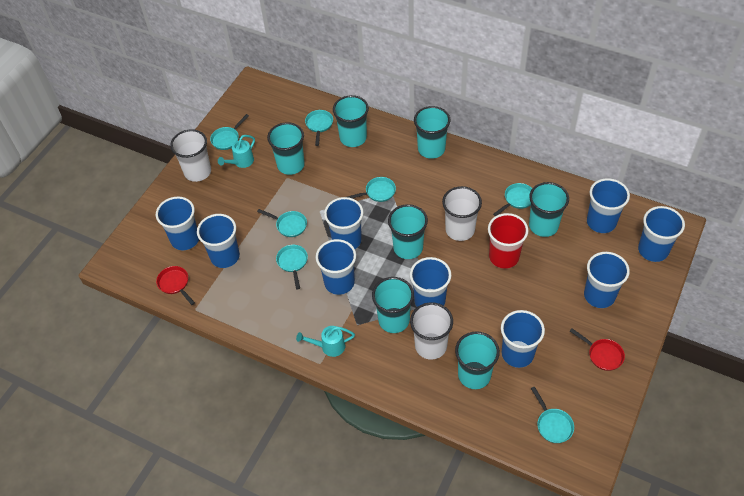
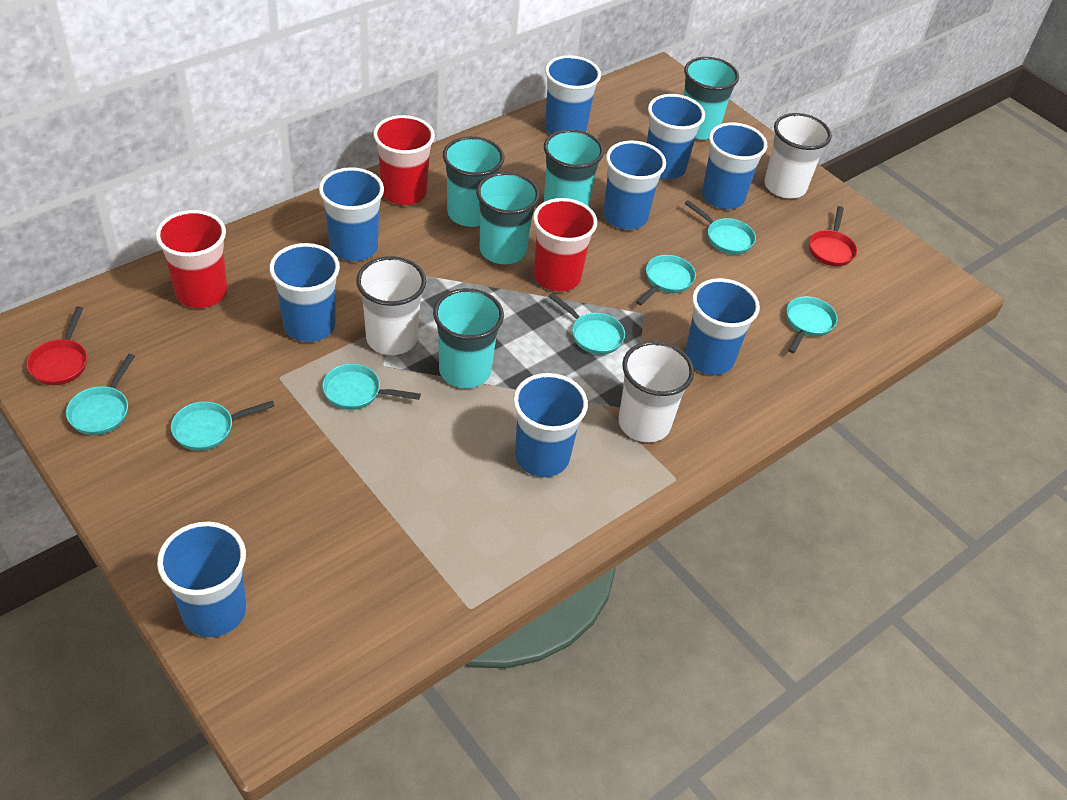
red cup: 1 -> 3
turquoise cup: 7 -> 5
turquoise watering can: 2 -> 0

